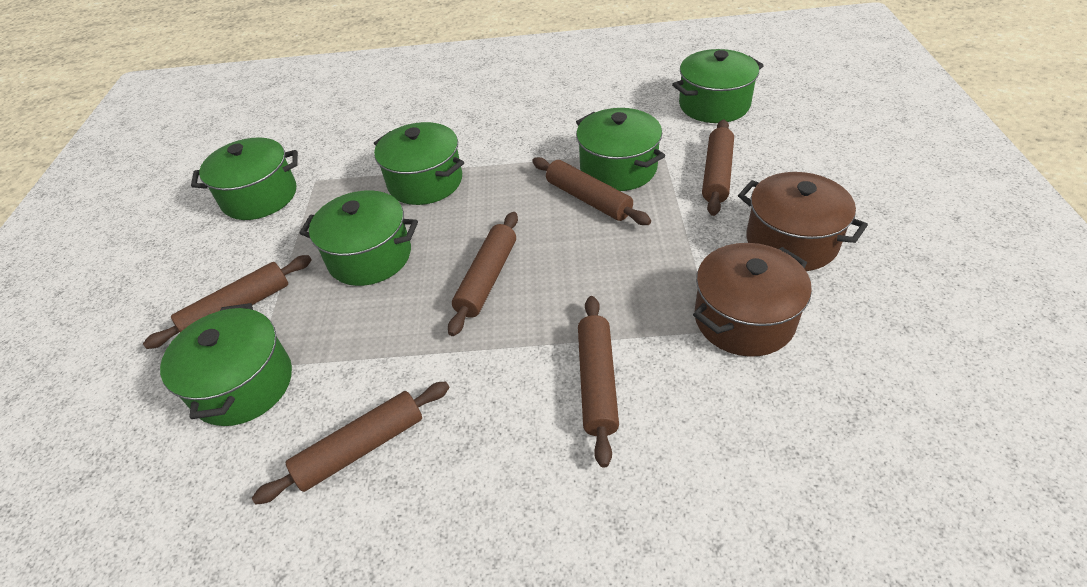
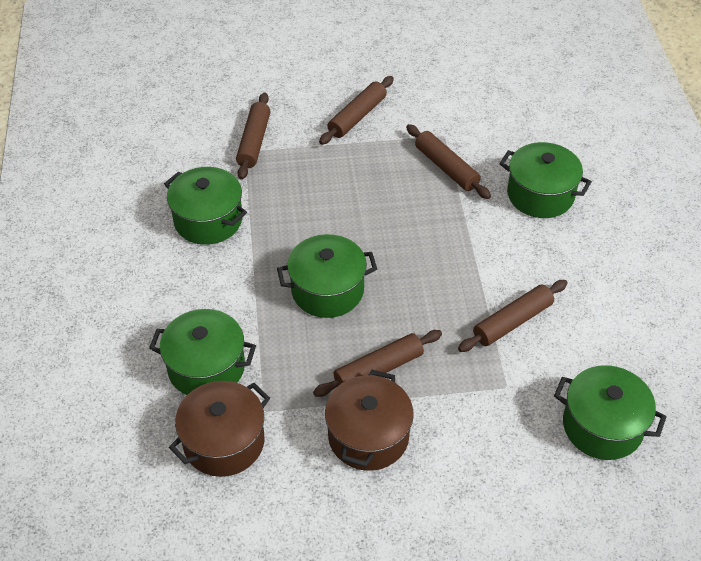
brown rolling pin: 6 -> 5
green pot: 6 -> 5

